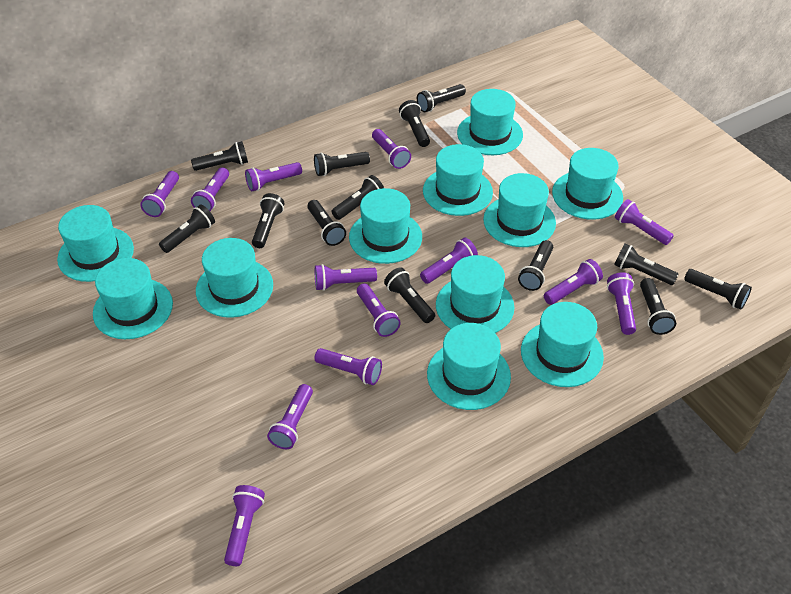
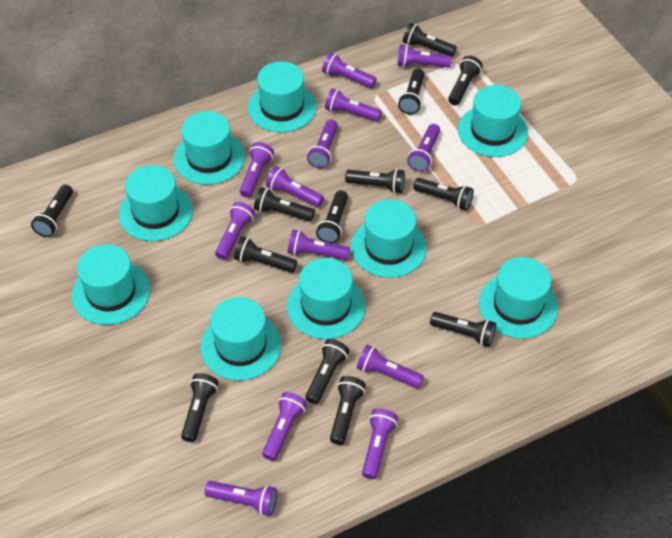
turquoise hat: 11 -> 9

